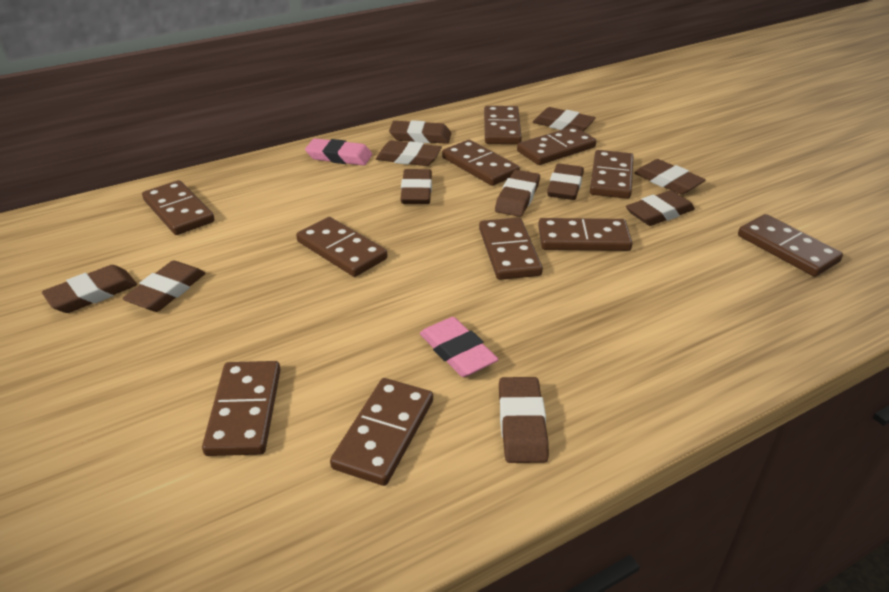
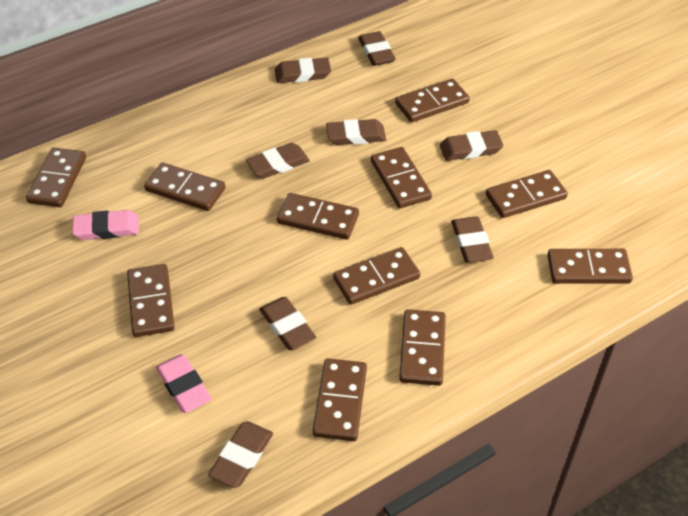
brown eraser: 11 -> 8

